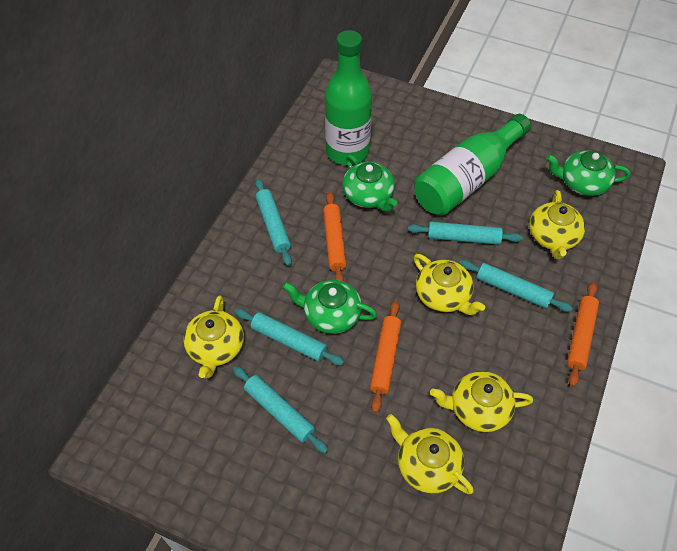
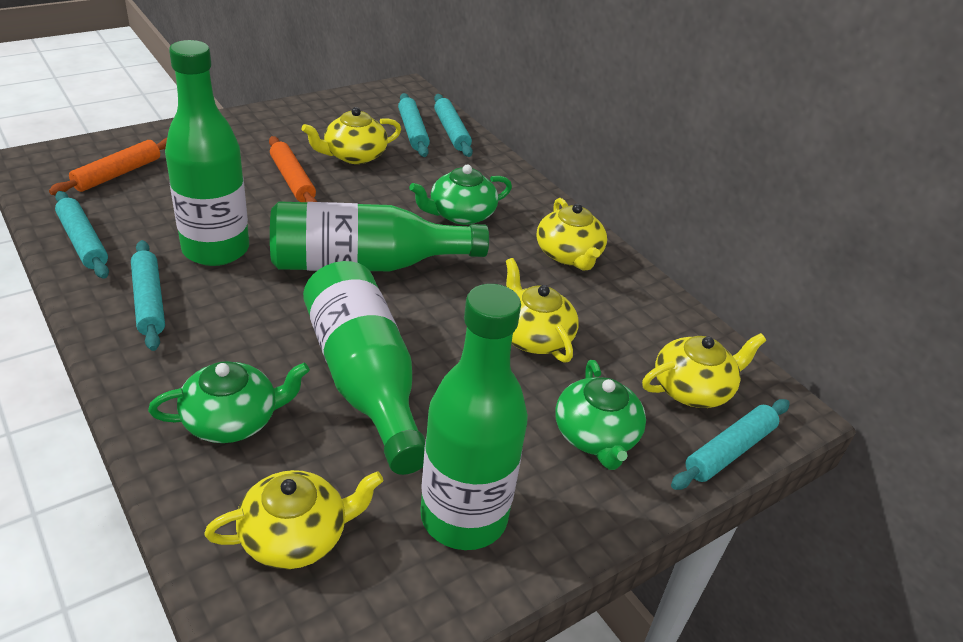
green bottle: 2 -> 4
orange rolling pin: 3 -> 2

